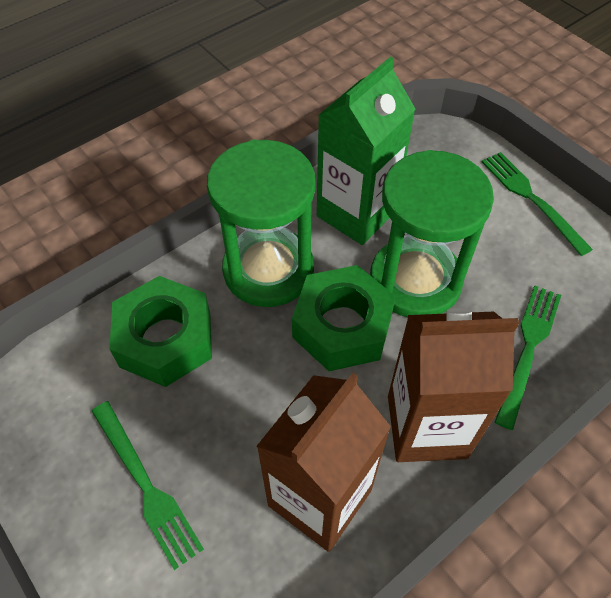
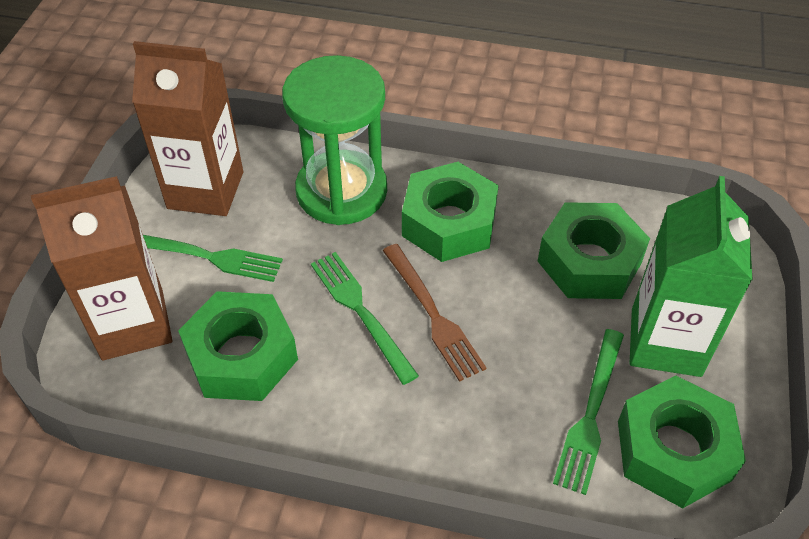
brown fork: 0 -> 1
green hourglass: 2 -> 1
green nut: 2 -> 4

